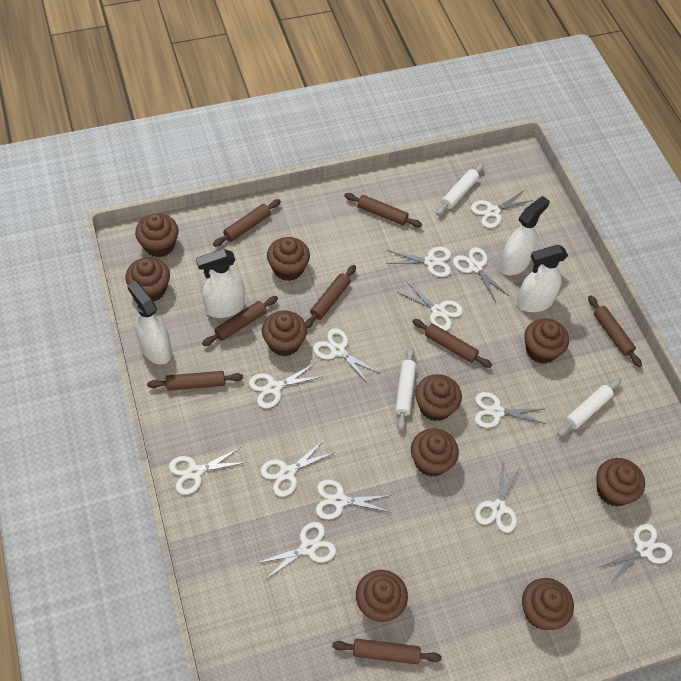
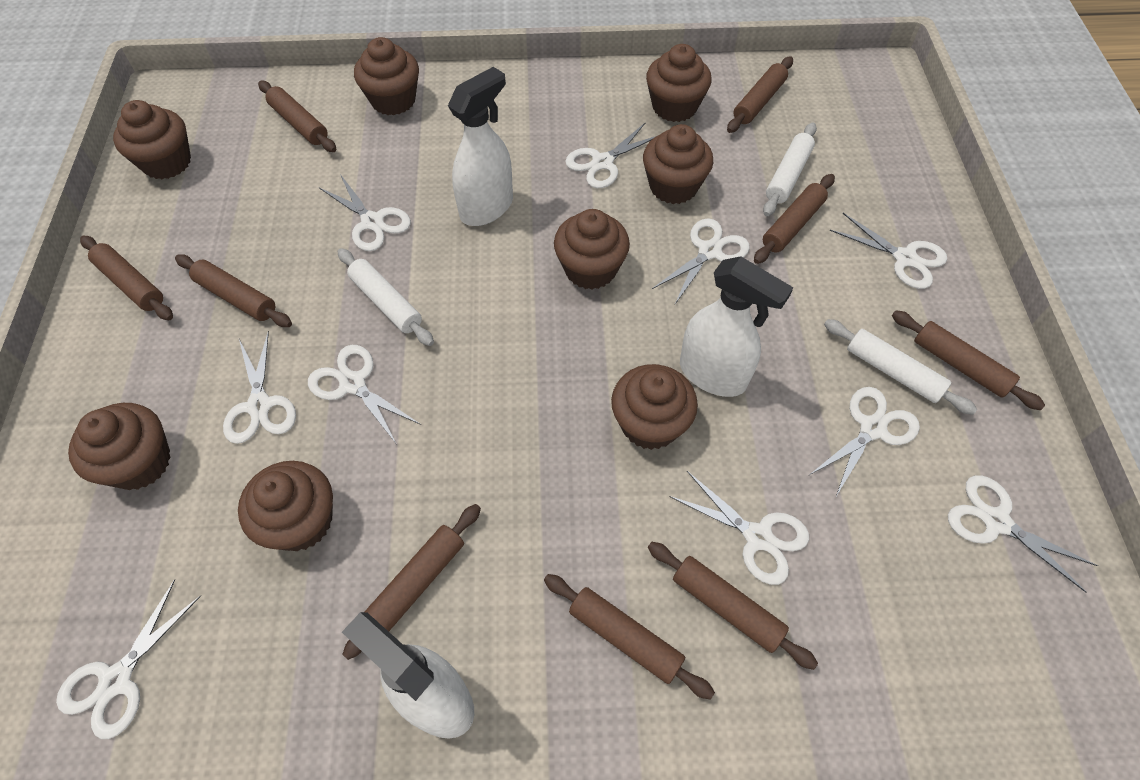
brown cupcake: 10 -> 8
brown rolling pin: 8 -> 9
white scissors: 13 -> 10
white spray bottle: 4 -> 3

